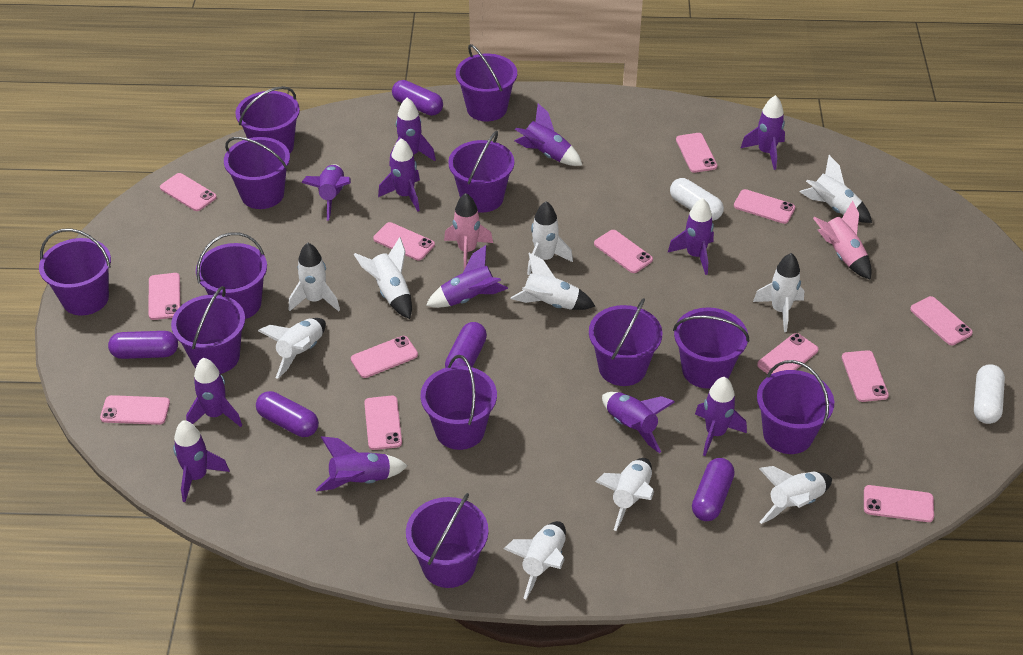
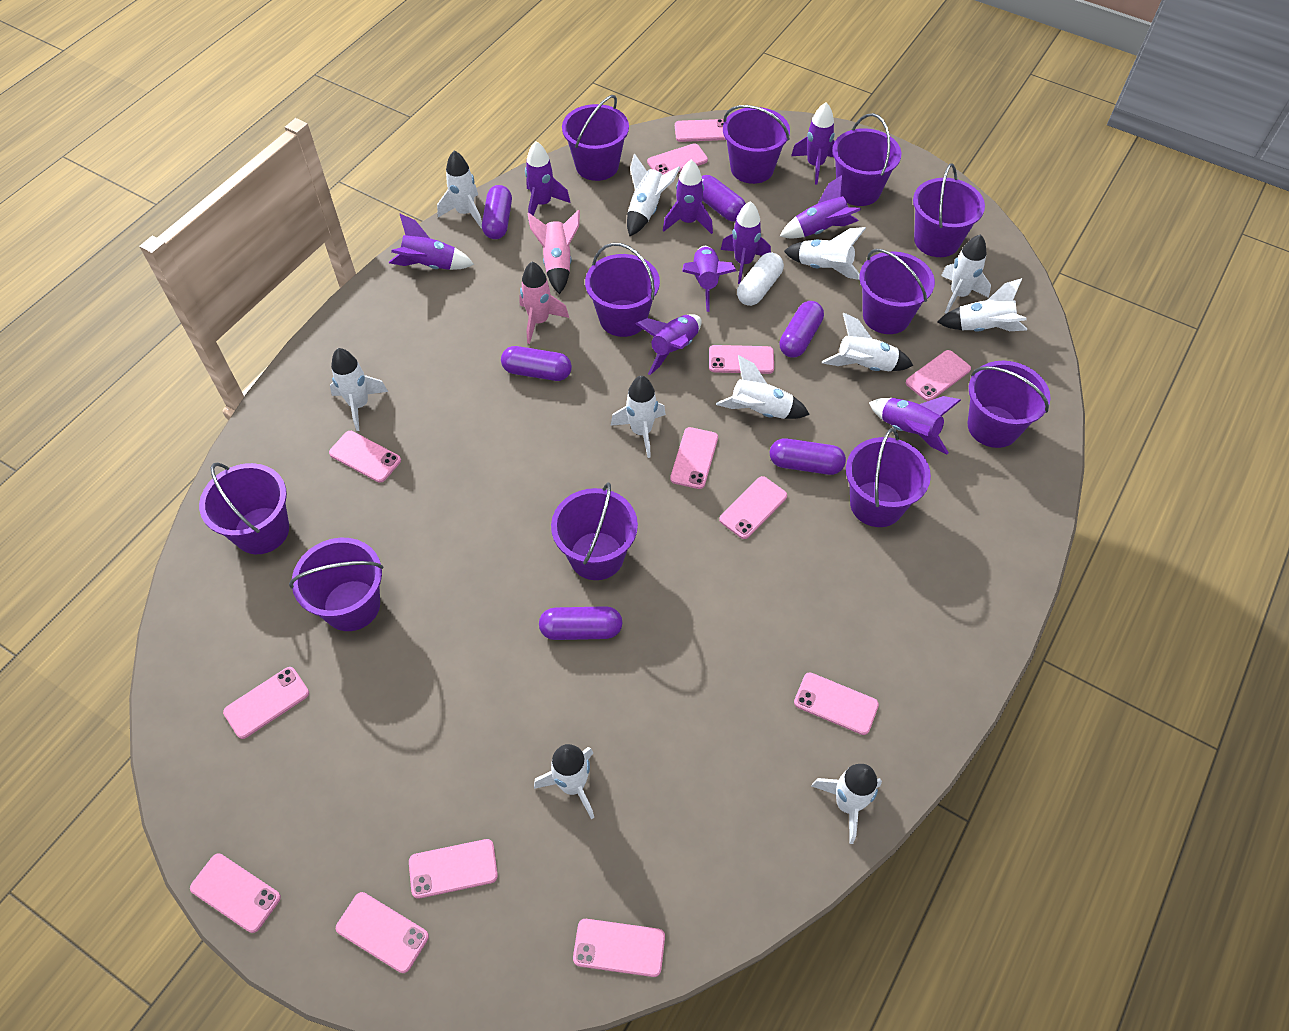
purple bucket: 12 -> 11
purple capsule: 5 -> 6
purple rocket: 12 -> 9
white capsule: 2 -> 1
white rocket: 10 -> 11

